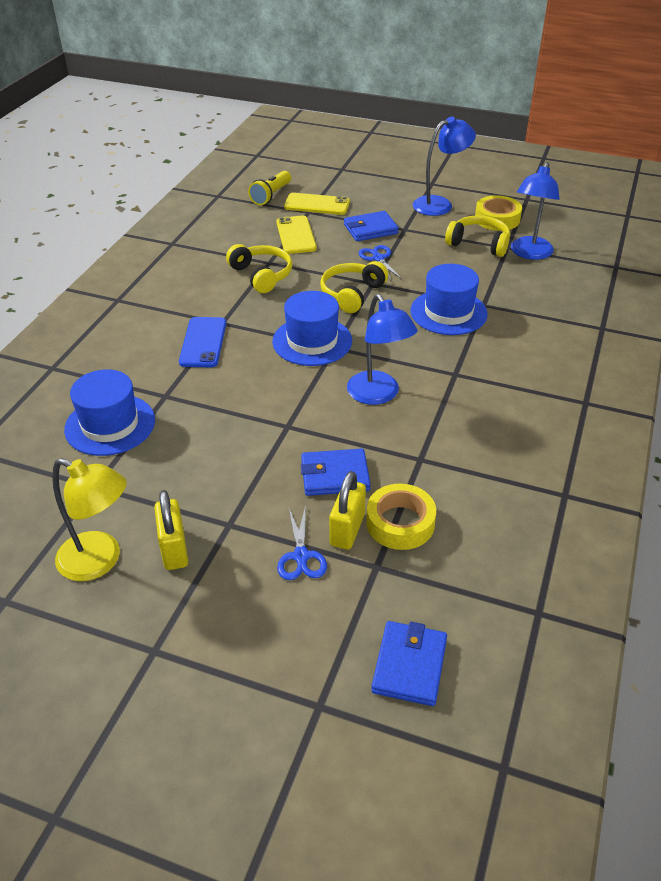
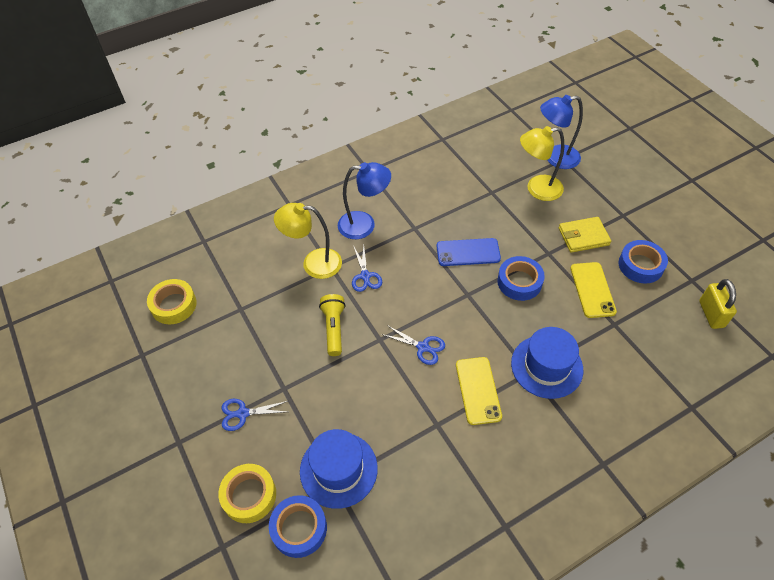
blue hat: 3 -> 2
blue lamp: 3 -> 2
blue scissors: 2 -> 3
blue tape: 0 -> 3
blue wallet: 3 -> 0
yellow headphones: 3 -> 0
yellow lamp: 1 -> 2
yellow padlock: 2 -> 1
yellow wallet: 0 -> 1

